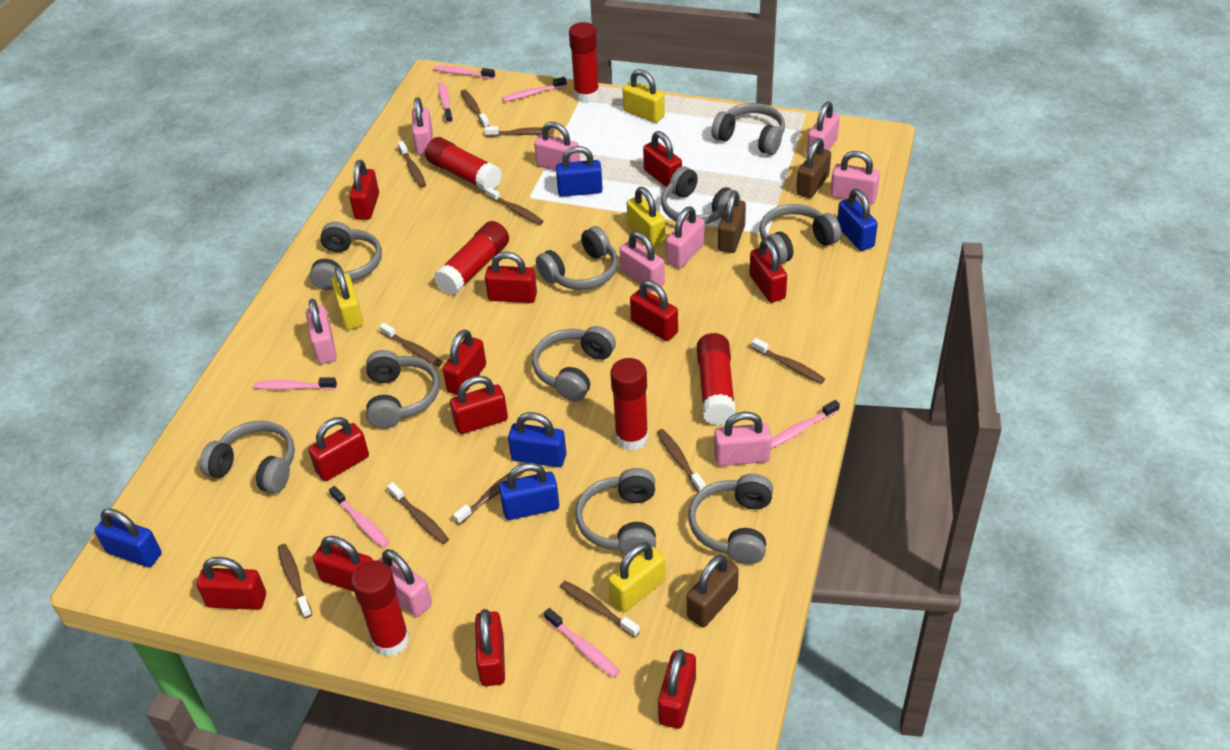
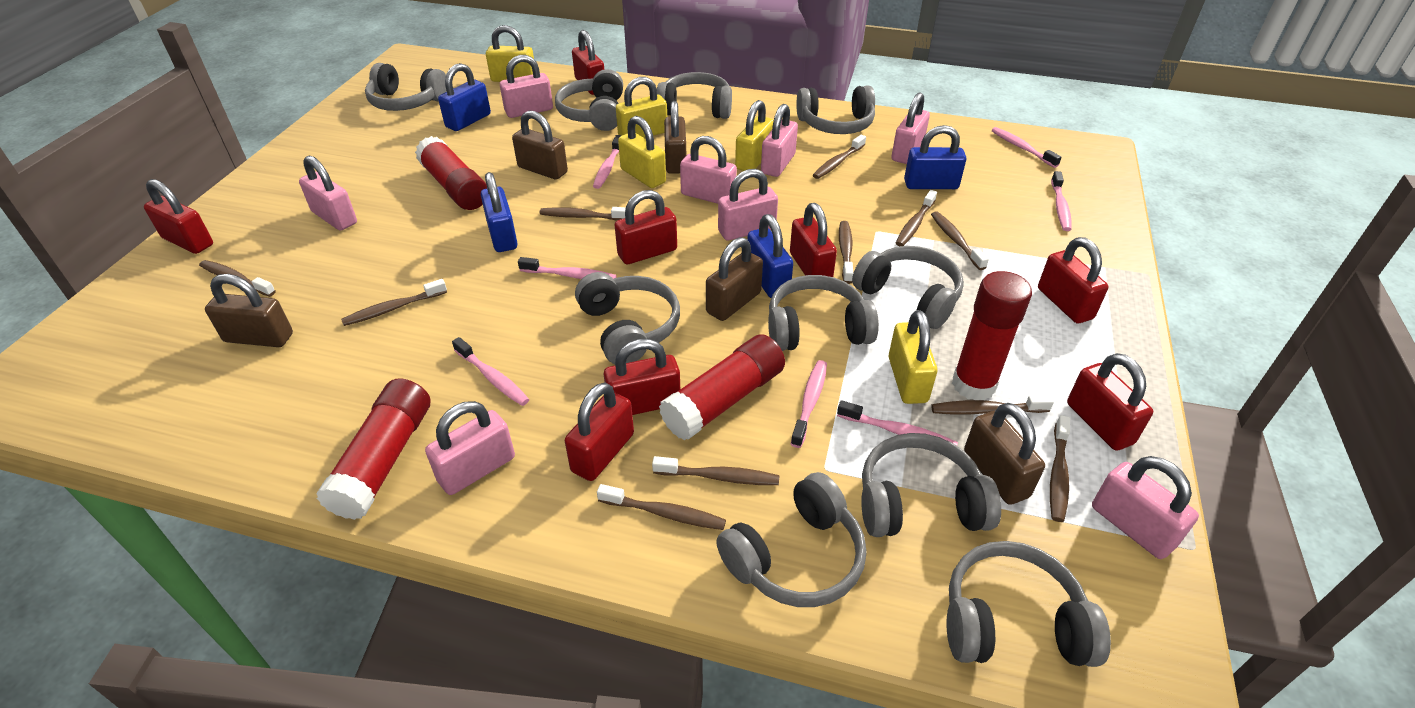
blue padlock: 5 -> 4
brown padlock: 3 -> 5
pink padlock: 9 -> 8
red glue stick: 6 -> 4
red padlock: 12 -> 8
yellow padlock: 4 -> 5

